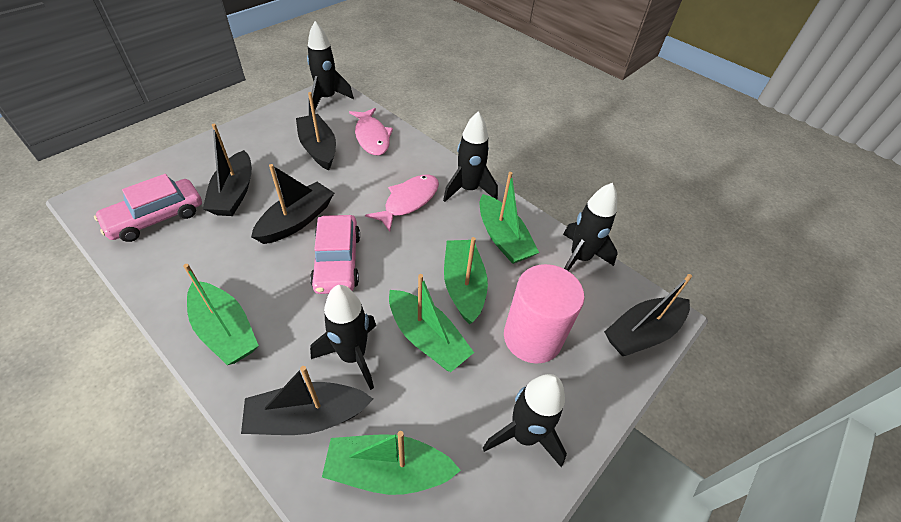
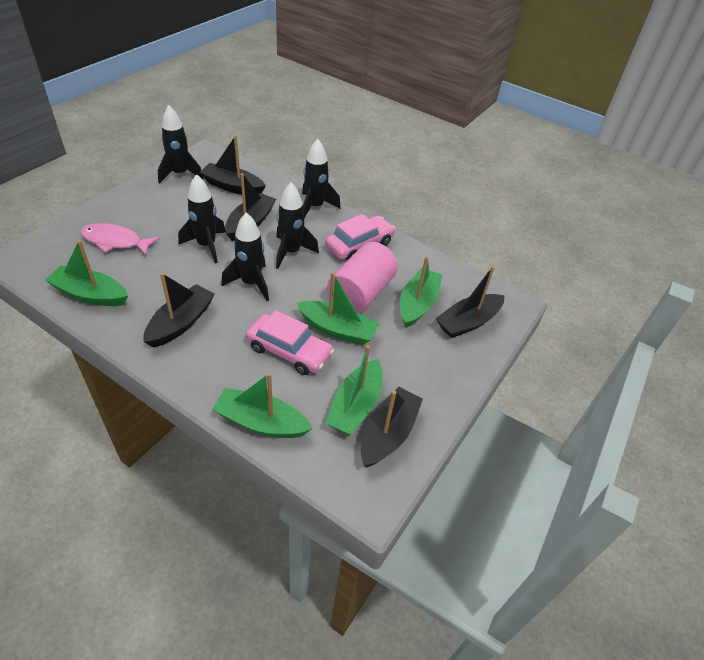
pink fish: 2 -> 1

